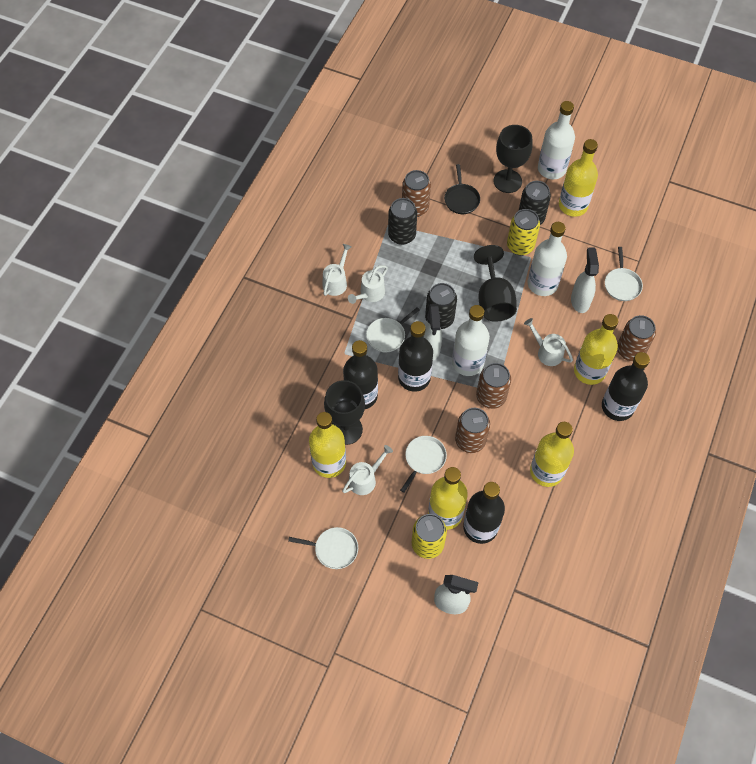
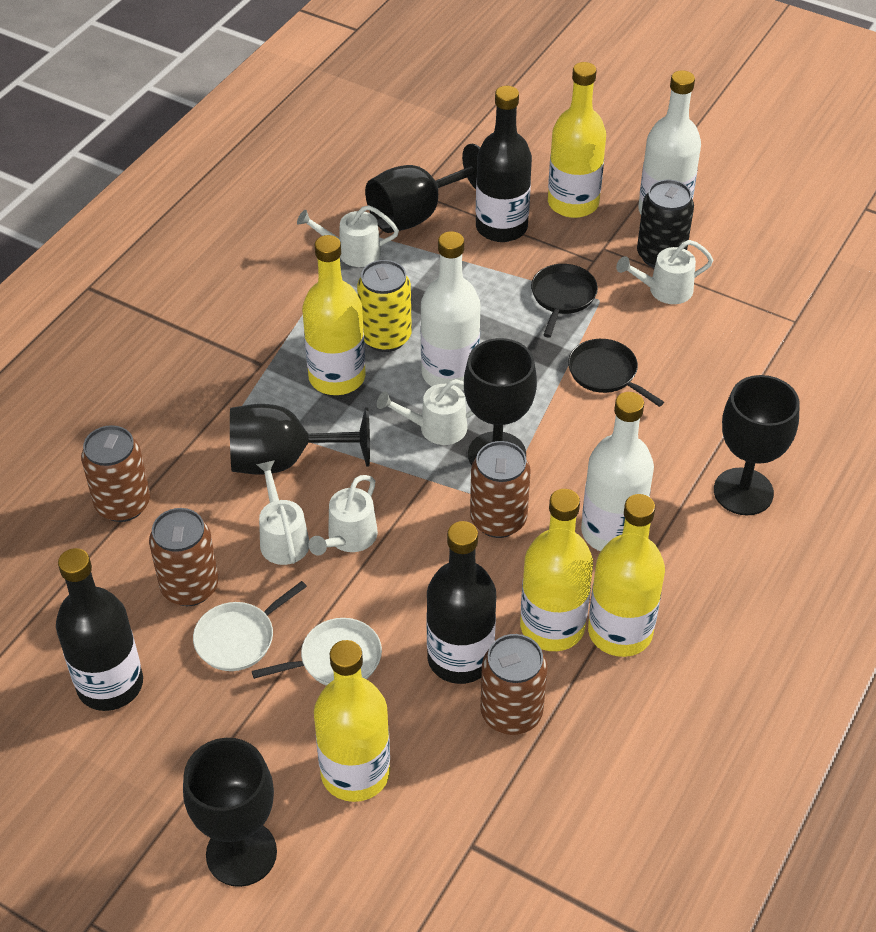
black bottle: 4 -> 3
black can: 3 -> 1
black goblet: 3 -> 5
black pan: 1 -> 2
white pan: 4 -> 2
white spray bottle: 3 -> 0
white watering can: 4 -> 5
yellow can: 2 -> 1

